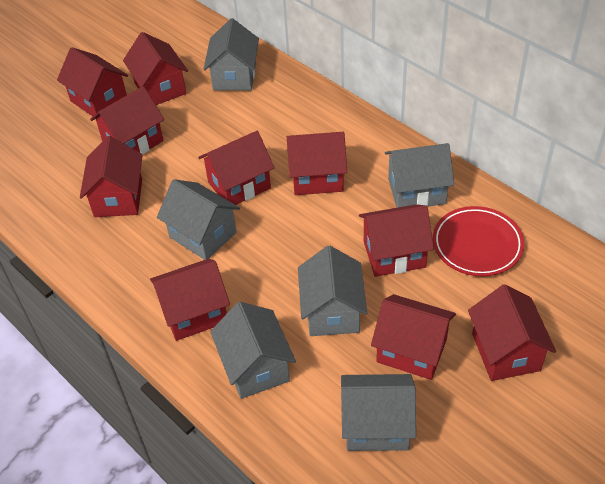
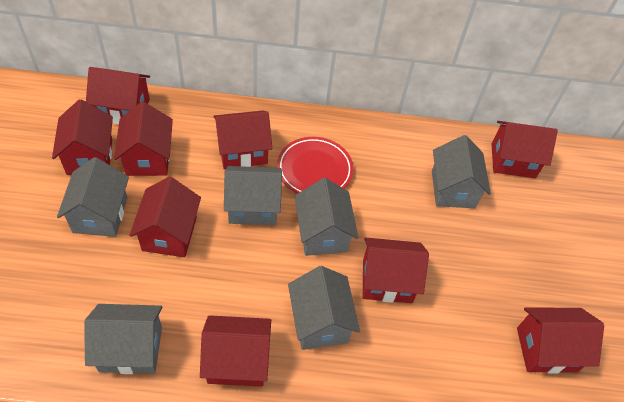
red house: 10 -> 9

